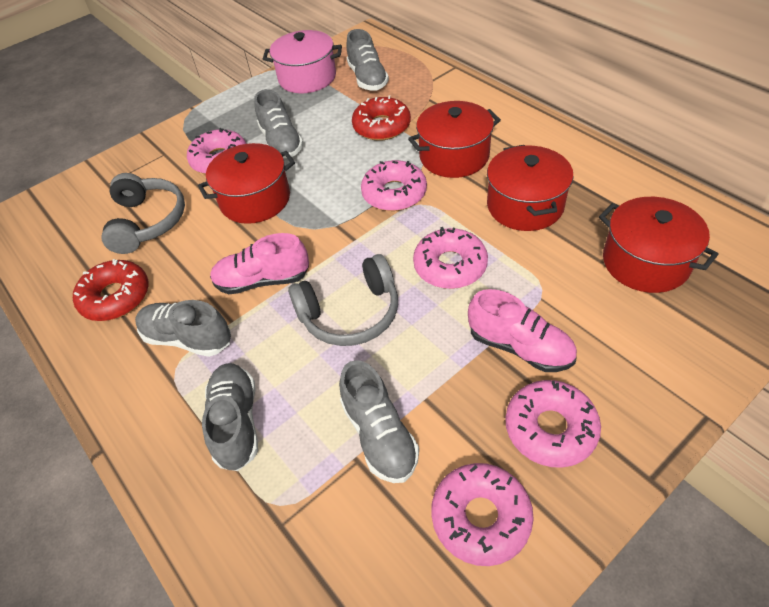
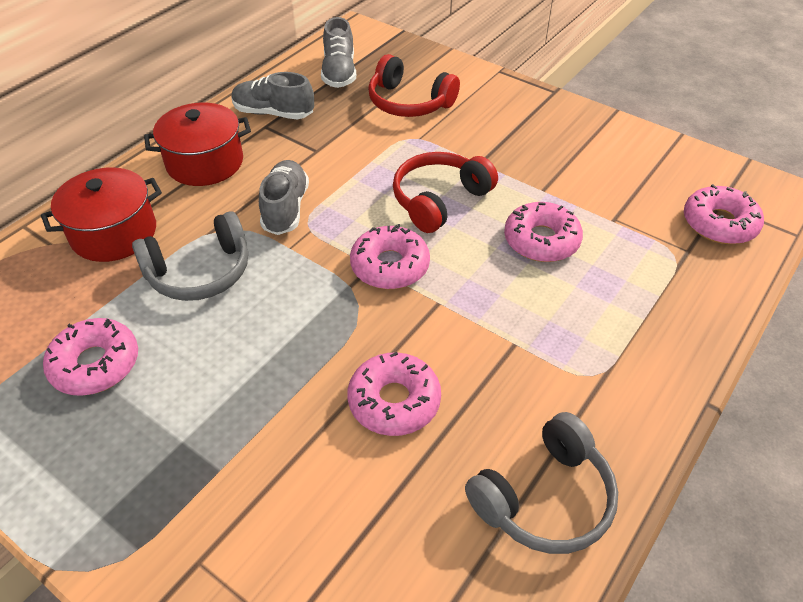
grey shoe: 5 -> 3
pink pot: 1 -> 0
pink shoe: 2 -> 0
red donut: 2 -> 0
red headphones: 0 -> 2
red pot: 4 -> 2

